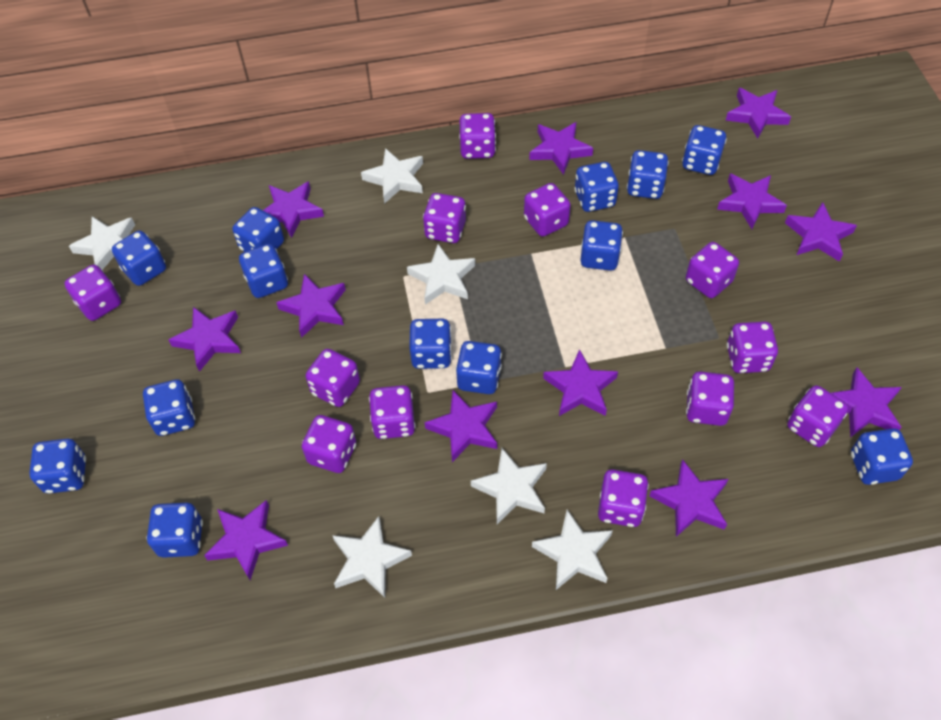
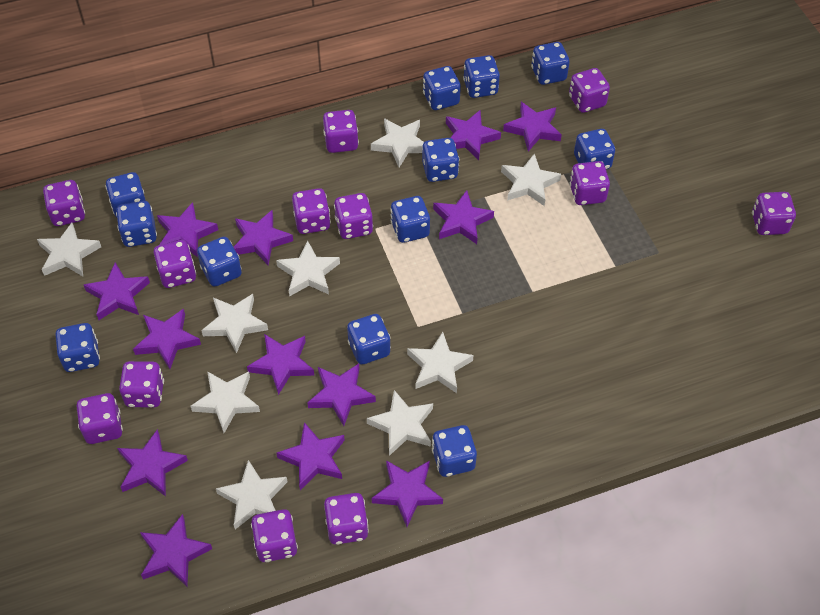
blue dice: 13 -> 12
purple star: 12 -> 13
white star: 6 -> 9

